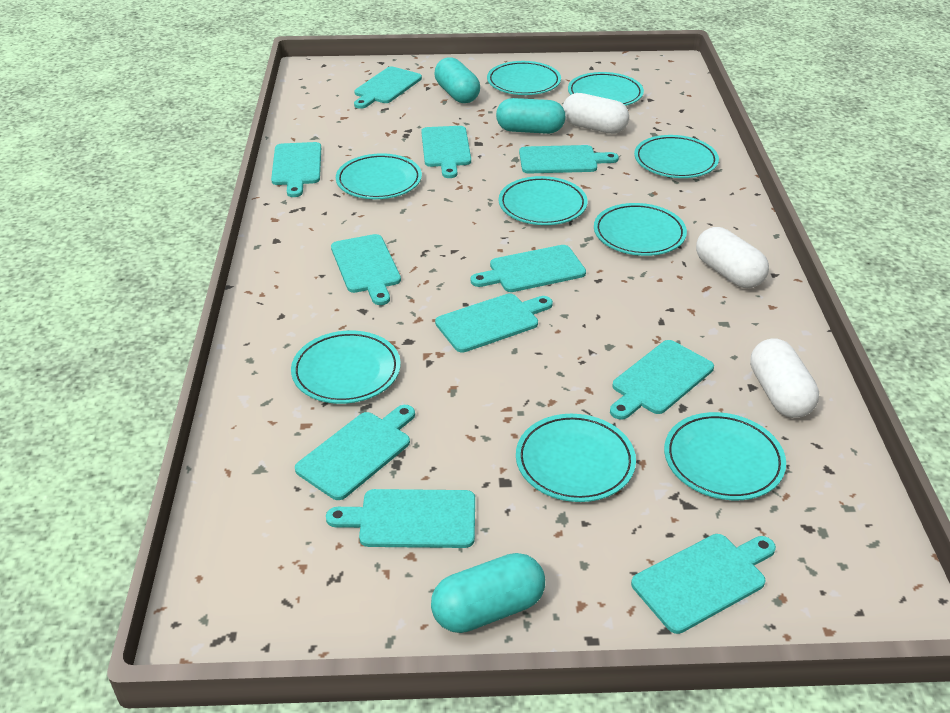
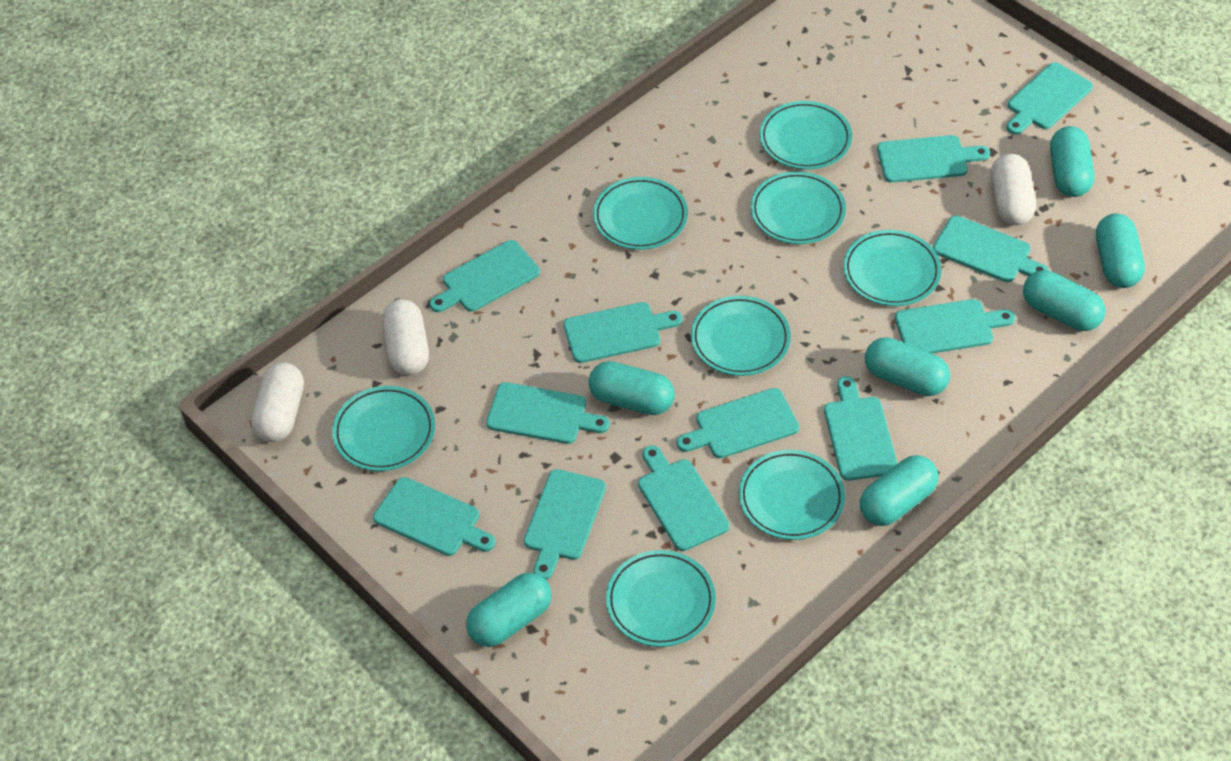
turquoise capsule: 3 -> 7
turquoise cutting board: 11 -> 12
turquoise plate: 9 -> 8

